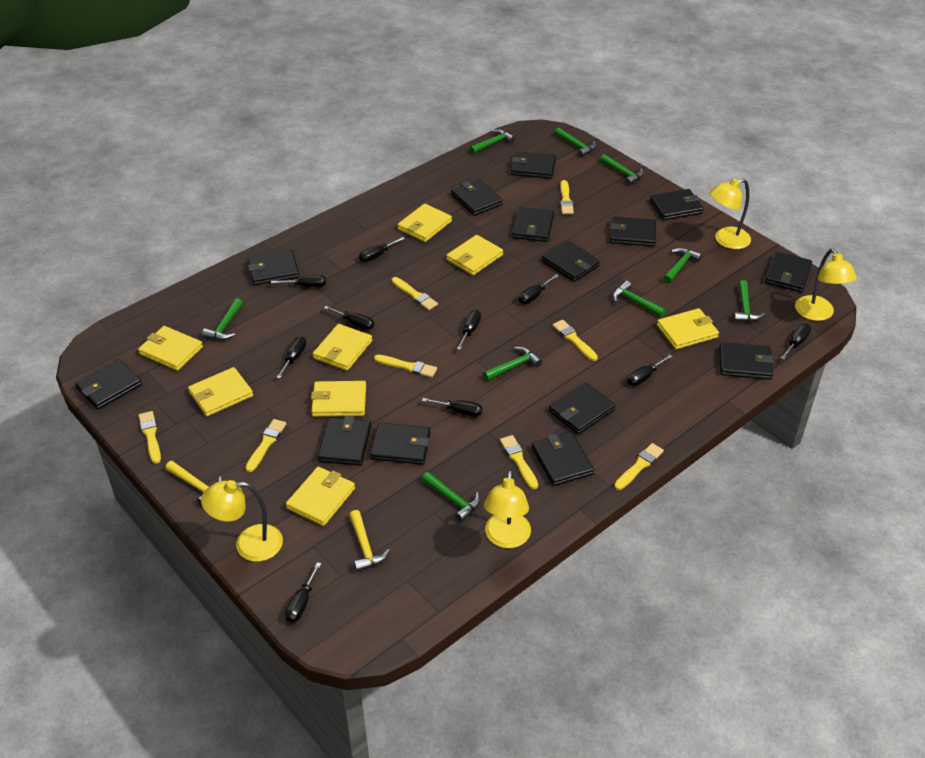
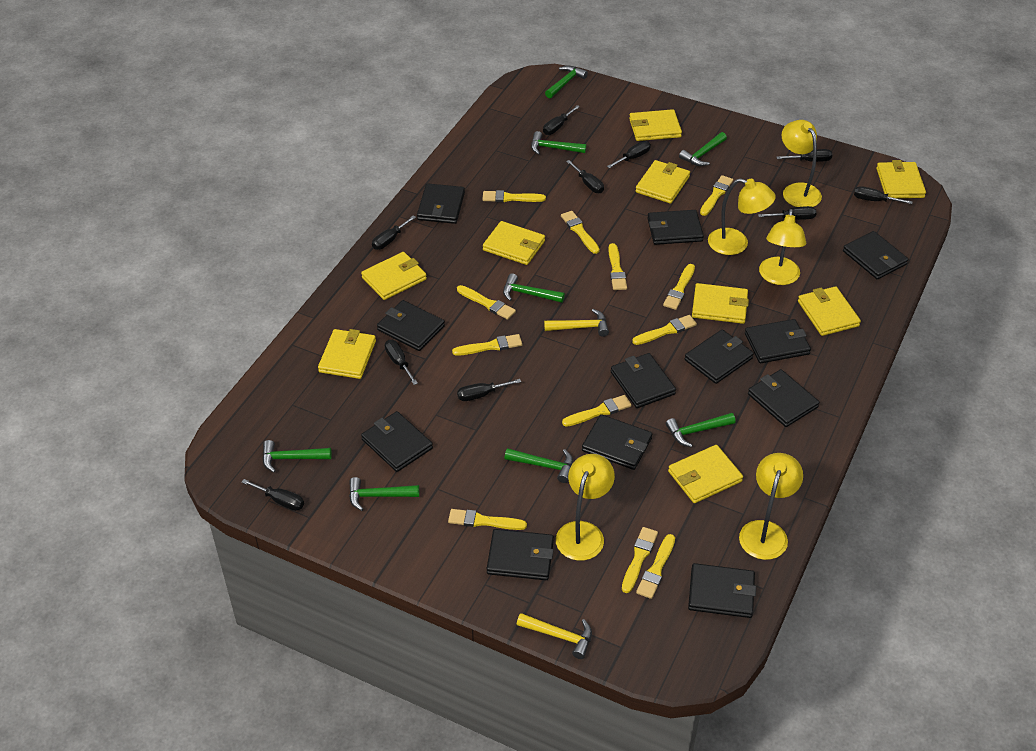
black wallet: 14 -> 12
green hammer: 9 -> 8
yellow brush: 8 -> 12
yellow lamp: 4 -> 5
yellow wallet: 8 -> 9

